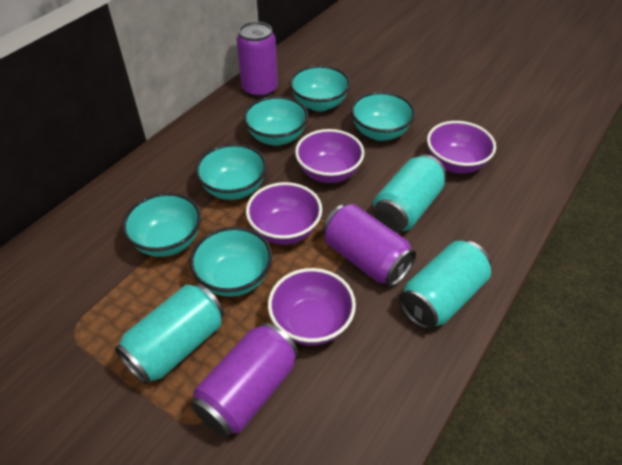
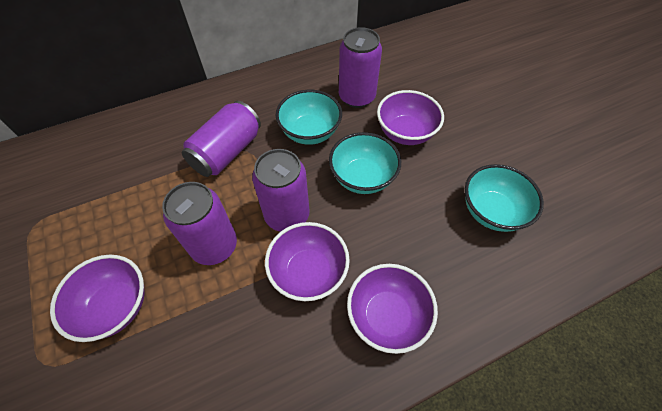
purple can: 3 -> 4
turquoise bowl: 6 -> 3
turquoise can: 3 -> 0

